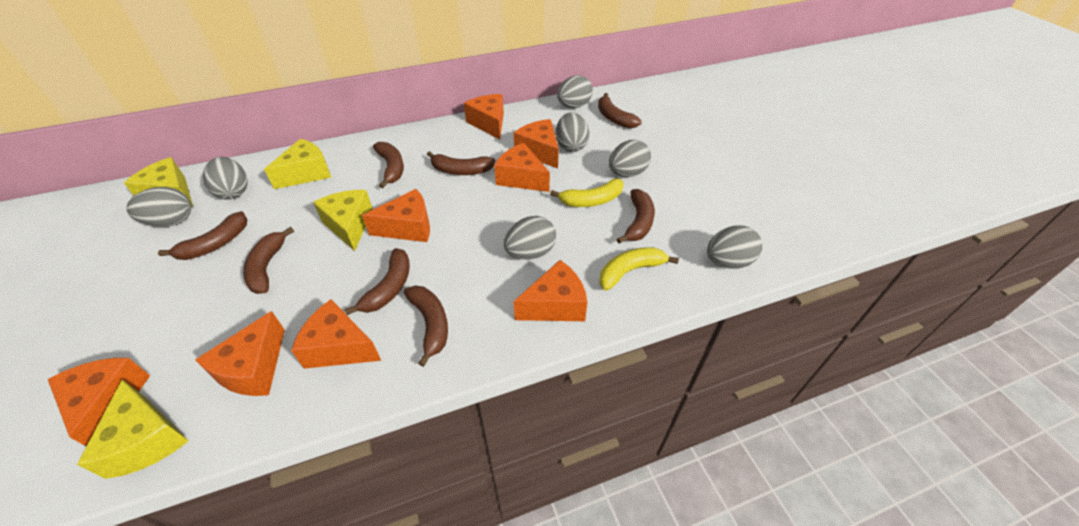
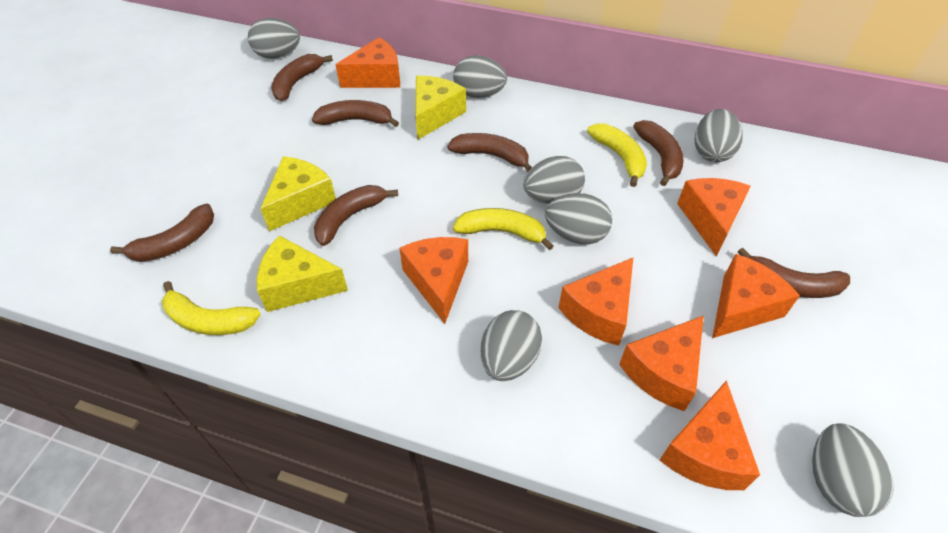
brown banana: 8 -> 7
orange cheese: 8 -> 7
yellow banana: 2 -> 3
yellow cheese: 4 -> 3

